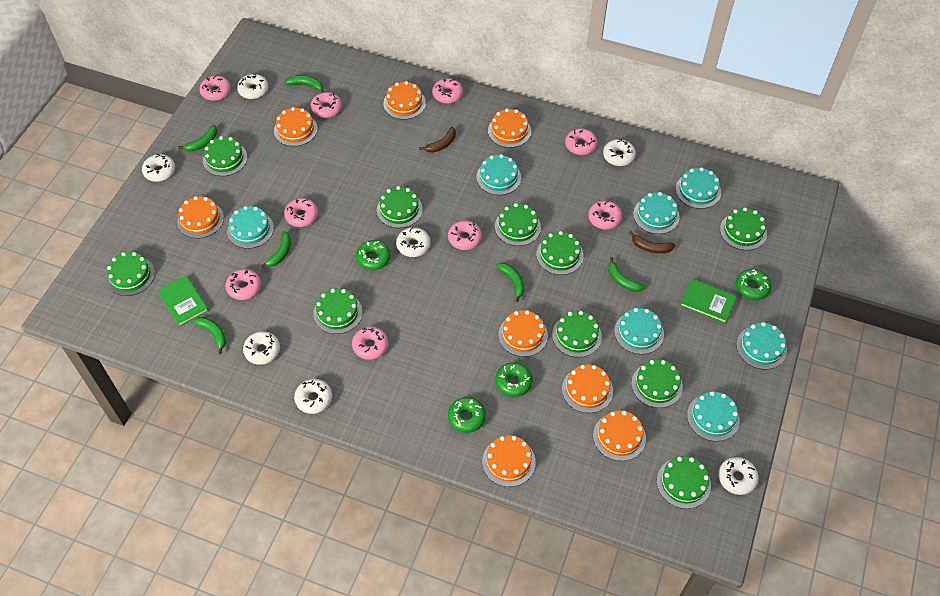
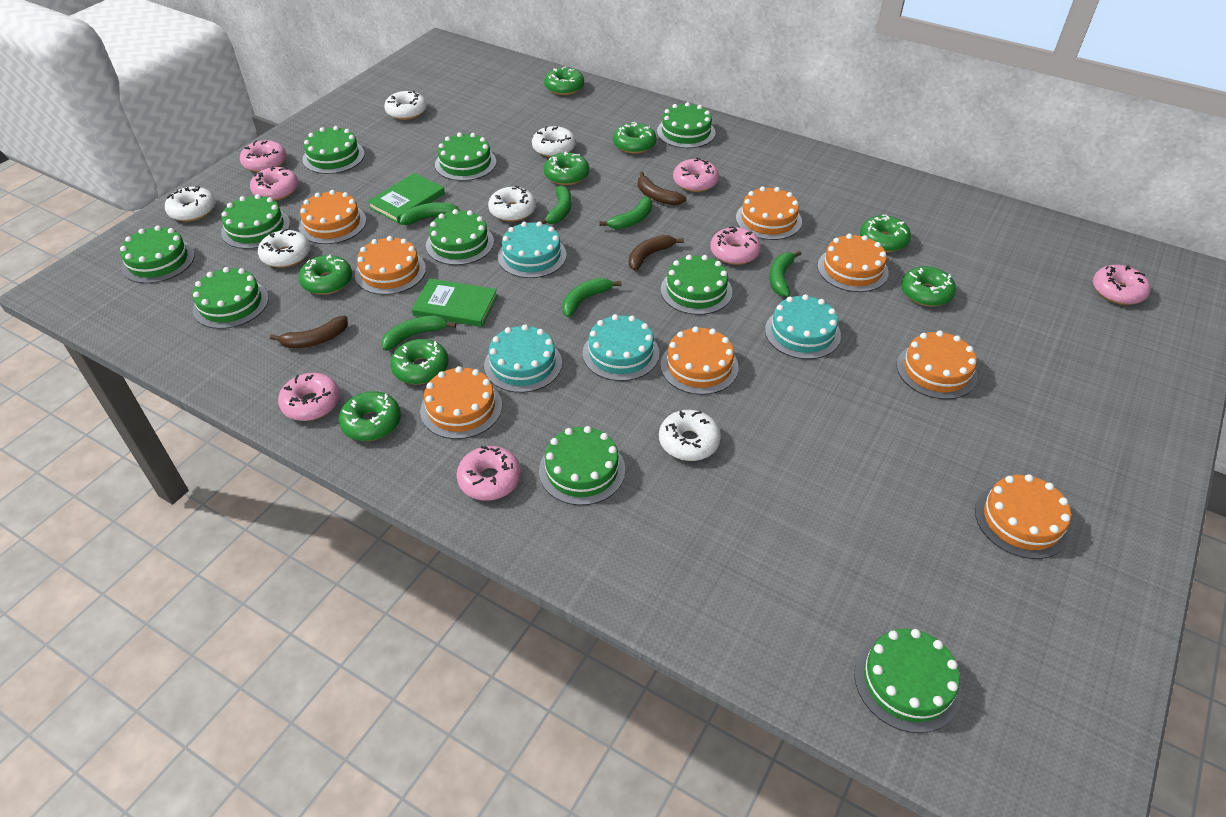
brown banana: 2 -> 3
green donut: 4 -> 8
pink donut: 9 -> 7
turquoise cake: 7 -> 4
white donut: 7 -> 6

